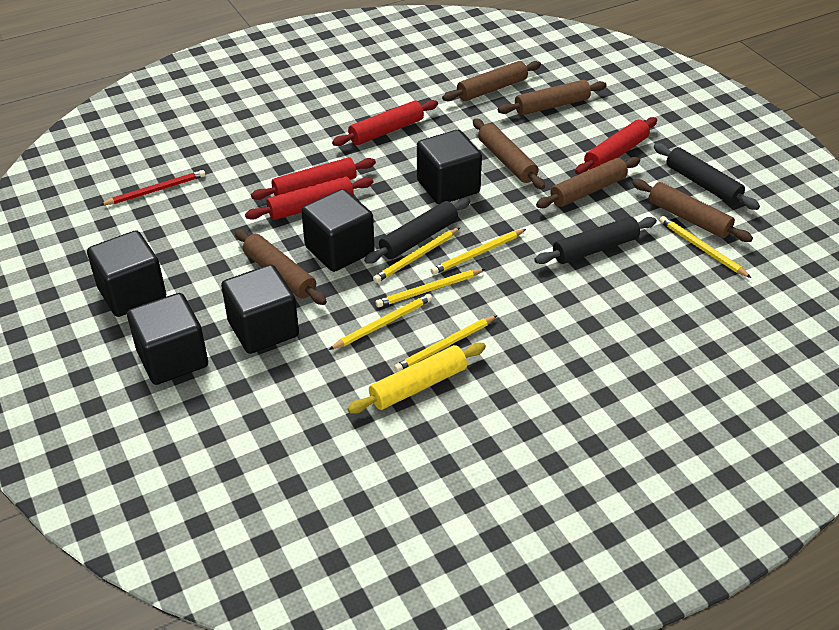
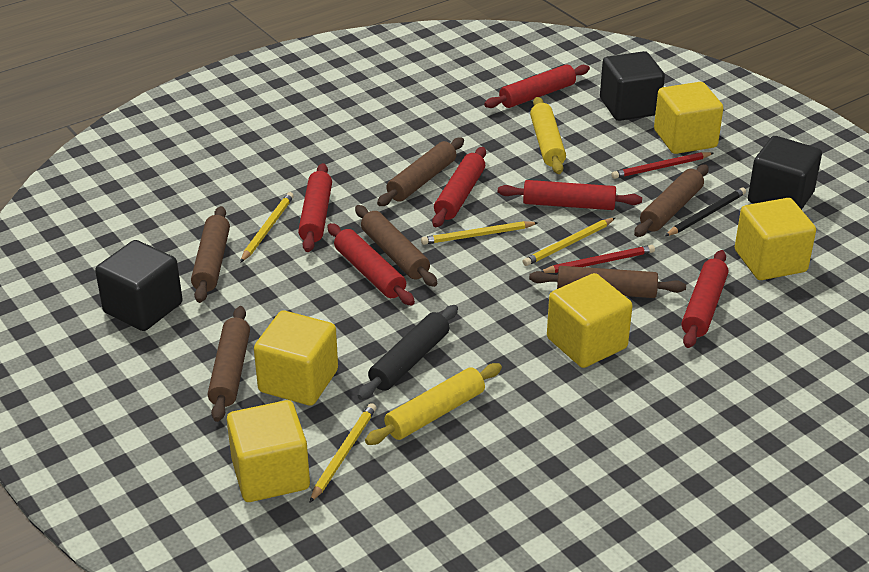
black cube: 5 -> 3
black pencil: 0 -> 1
black rolling pin: 3 -> 1
red pencil: 1 -> 2
red rolling pin: 4 -> 6
yellow cube: 0 -> 5
yellow pencil: 6 -> 4
yellow rolling pin: 1 -> 2

